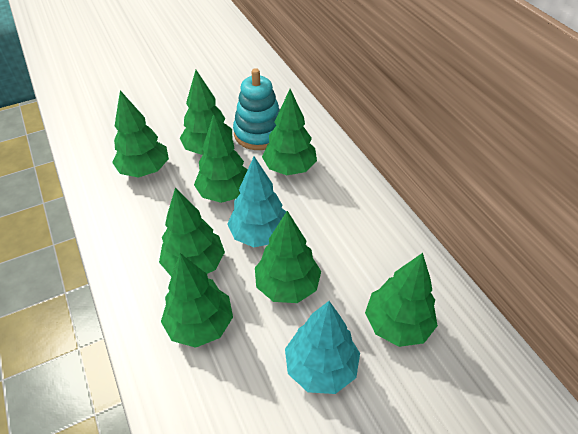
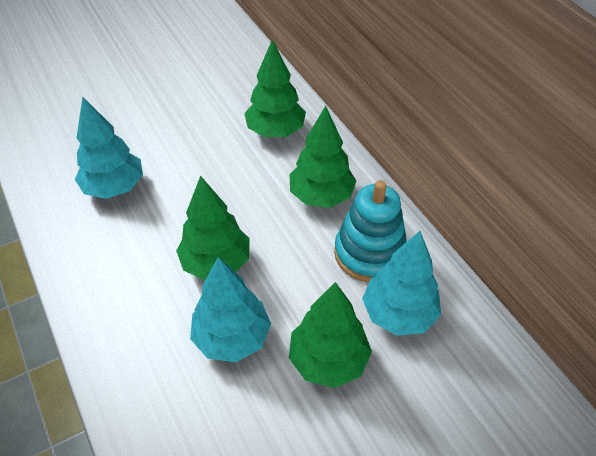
green tree: 8 -> 4
turquoise tree: 2 -> 3

